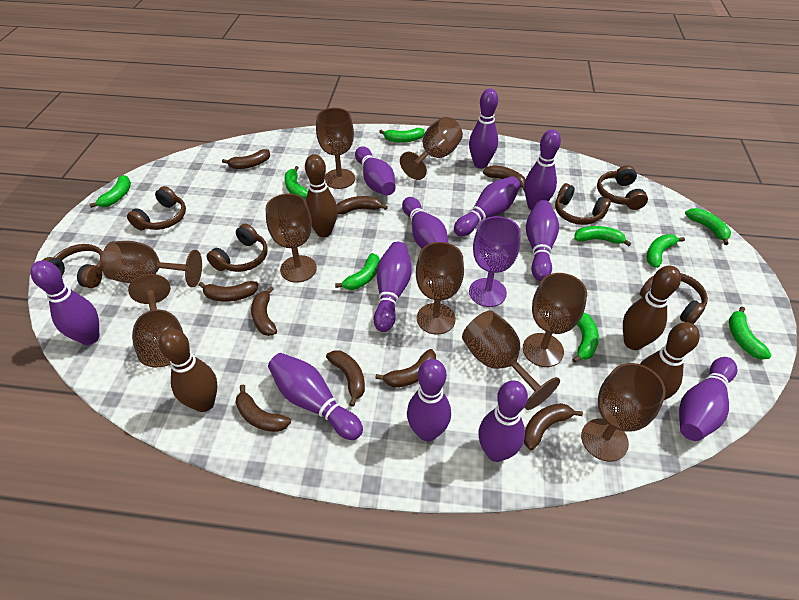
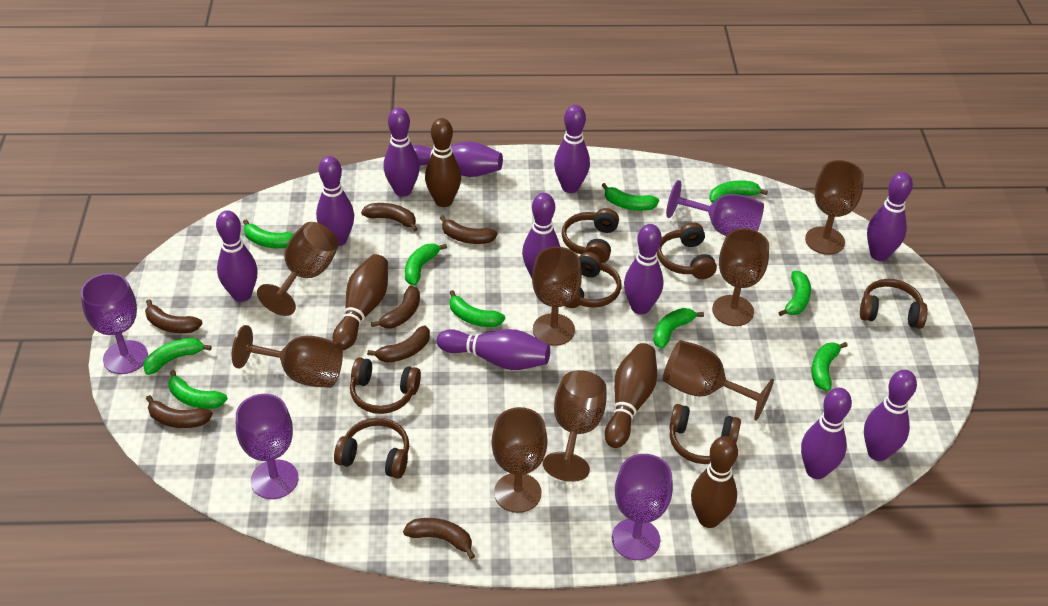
brown banana: 9 -> 7
brown goblet: 9 -> 8
brown headphones: 6 -> 7
green banana: 9 -> 10
purple bowling pin: 12 -> 11
purple goblet: 1 -> 4

